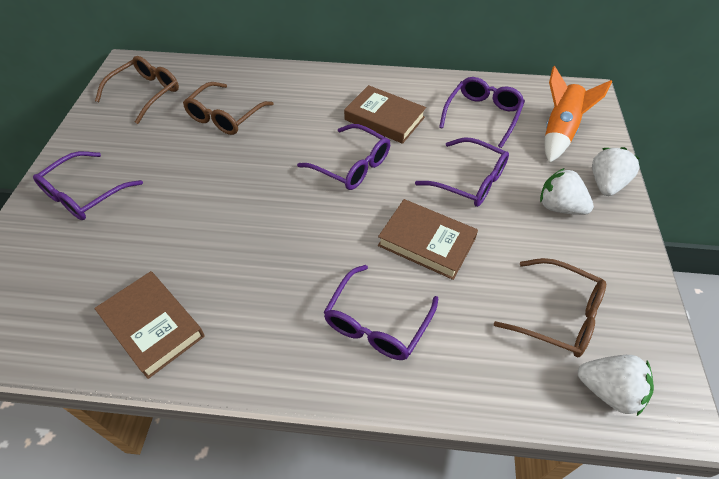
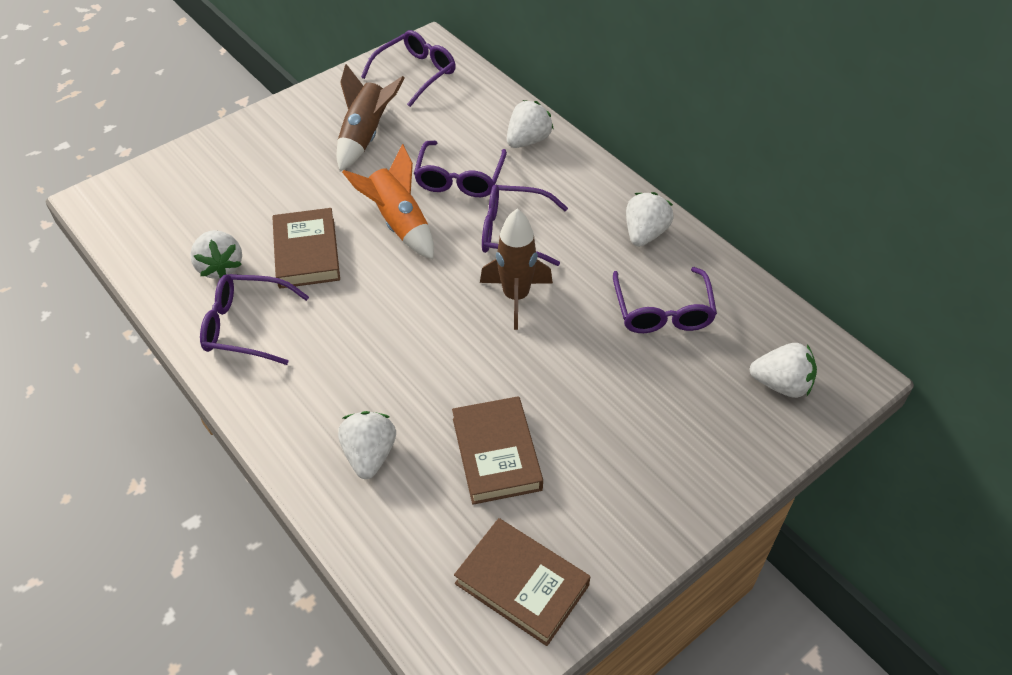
brown glasses: 3 -> 0
brown rocket: 0 -> 2
white strawberry: 3 -> 5

